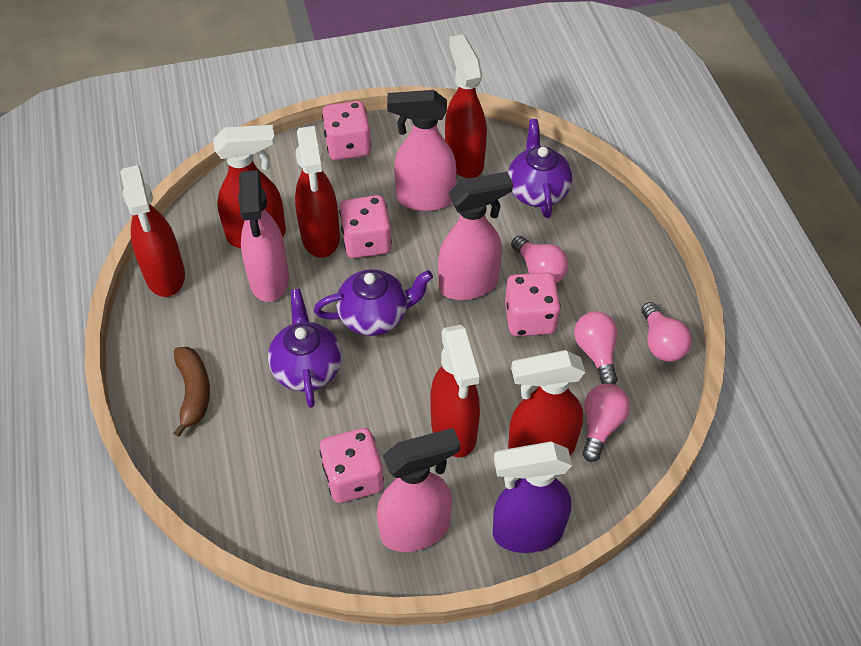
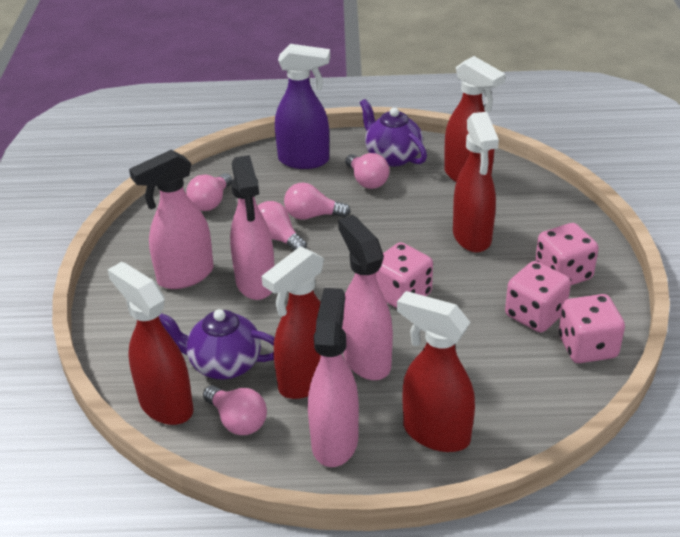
brown banana: 1 -> 0
pink light bulb: 4 -> 5
purple teapot: 3 -> 2
red spray bottle: 6 -> 5

